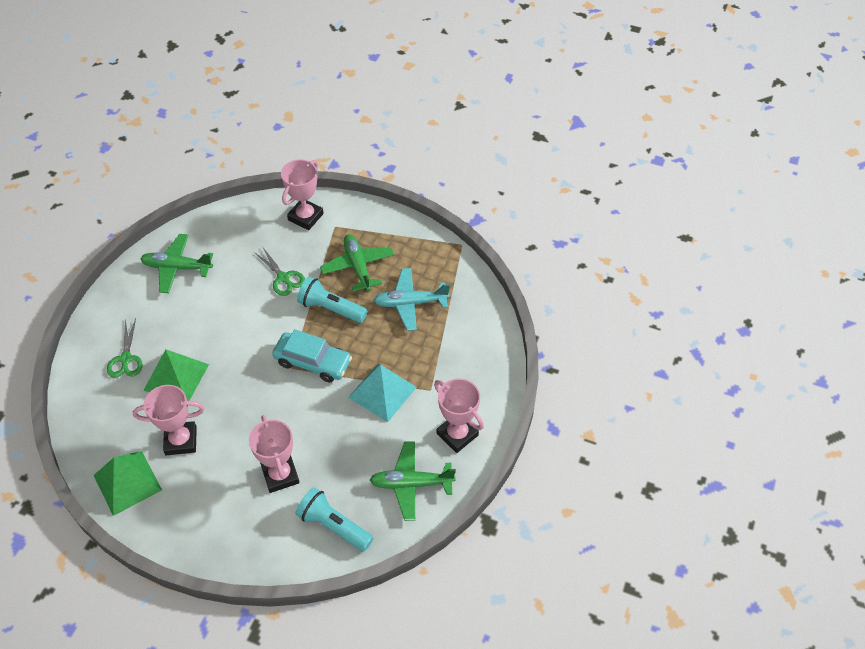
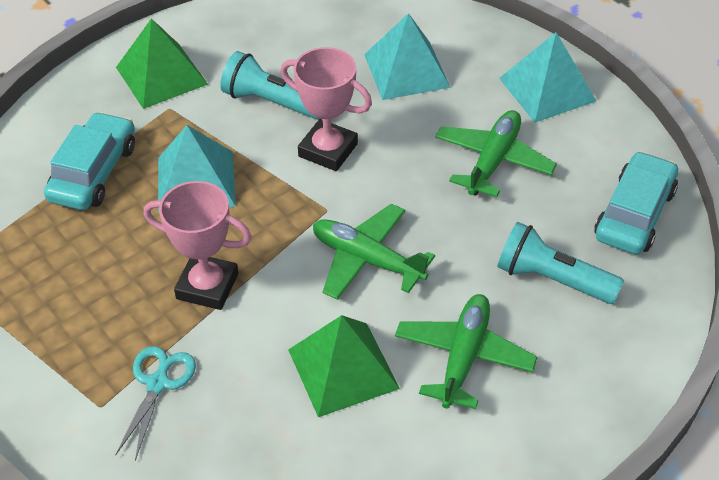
green scissors: 2 -> 0
pink trophy: 4 -> 2
turquoise car: 1 -> 2
turquoise plane: 1 -> 0
turquoise pyramid: 1 -> 3
turquoise scissors: 0 -> 1

